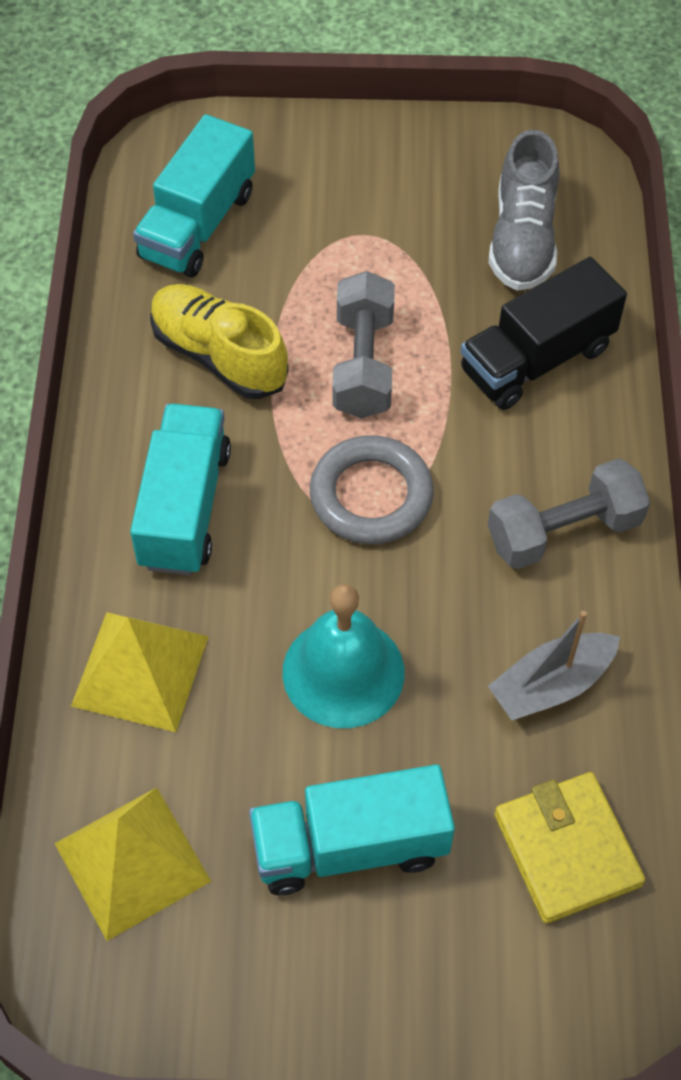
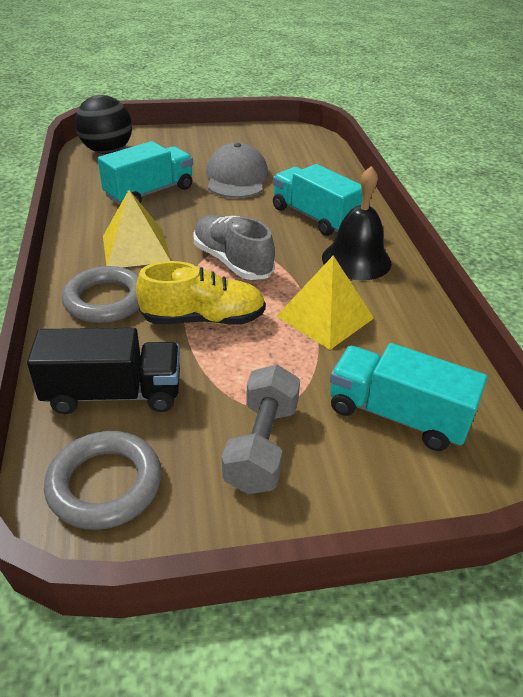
black ball: 0 -> 1
black bell: 0 -> 1
grey boat: 1 -> 0
grey cap: 0 -> 1
grey dumbbell: 2 -> 1
grey ring: 1 -> 2
turquoise bell: 1 -> 0
yellow wallet: 1 -> 0

